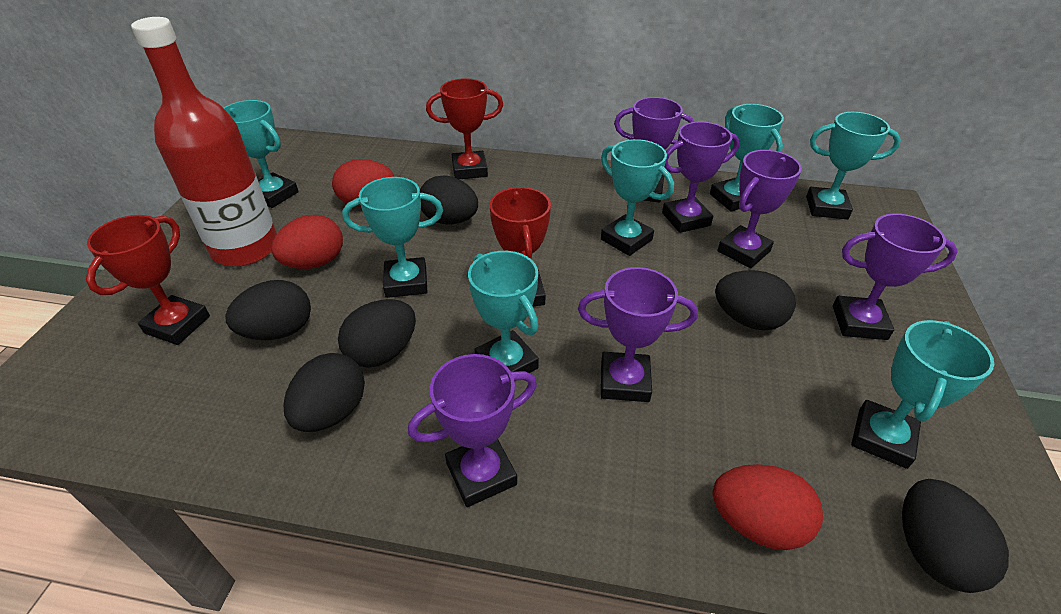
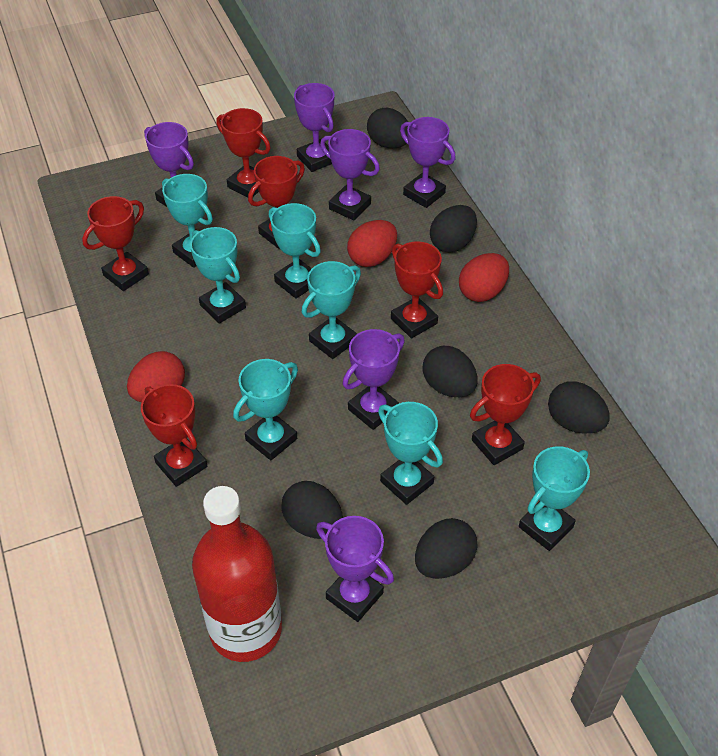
red trophy: 3 -> 6

